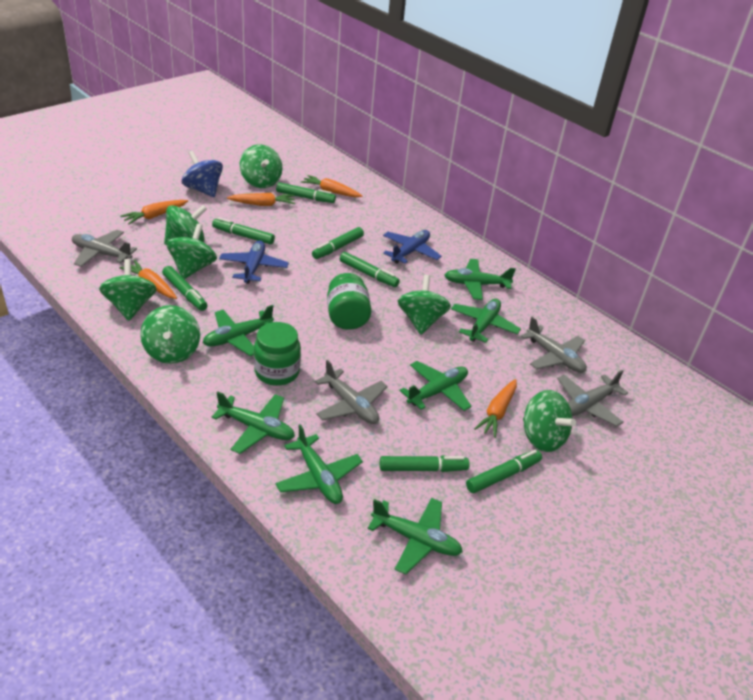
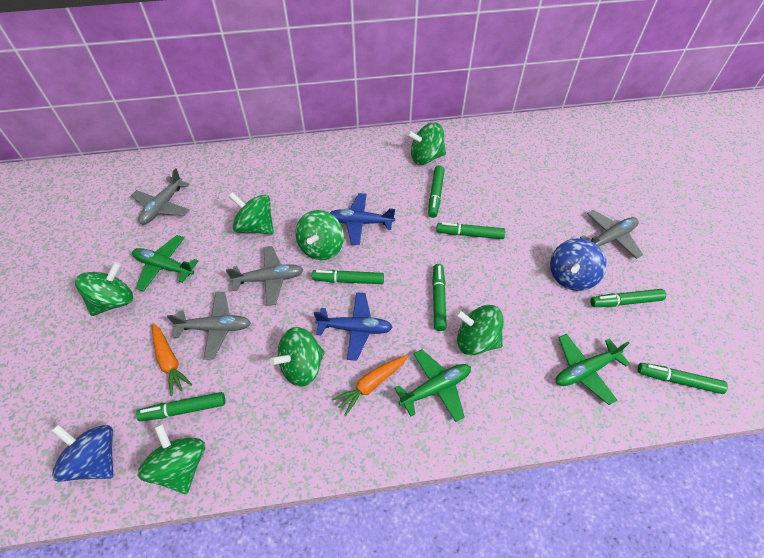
blue spinning top: 1 -> 2
green jar: 2 -> 0
green plane: 7 -> 3
orange carrot: 5 -> 2

